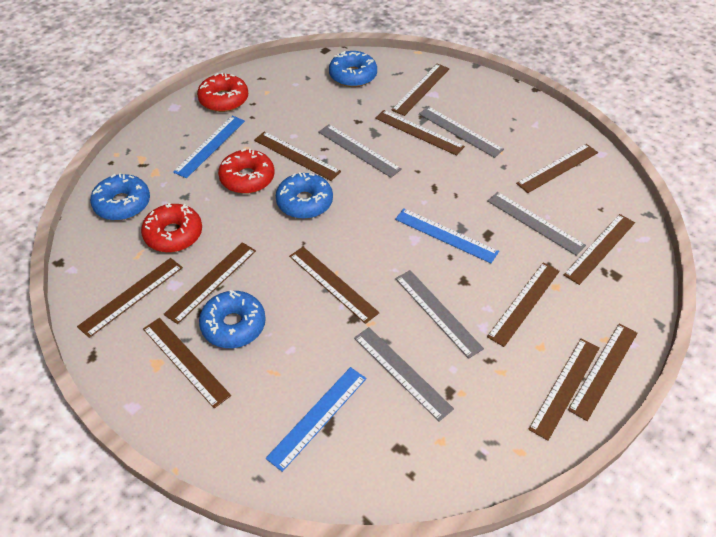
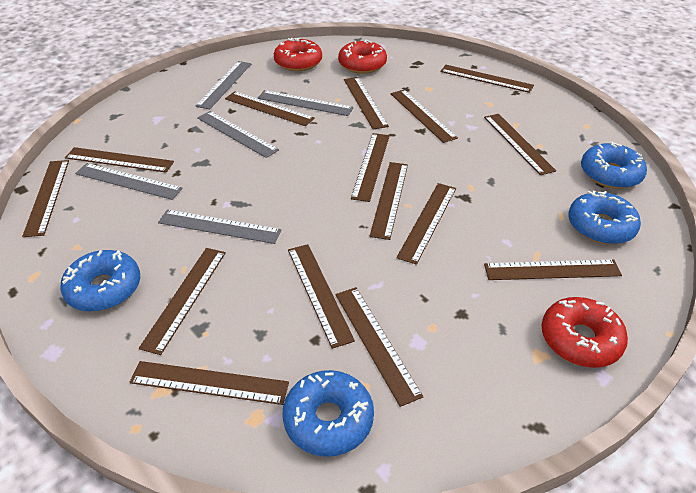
blue ruler: 3 -> 0
brown ruler: 12 -> 15

